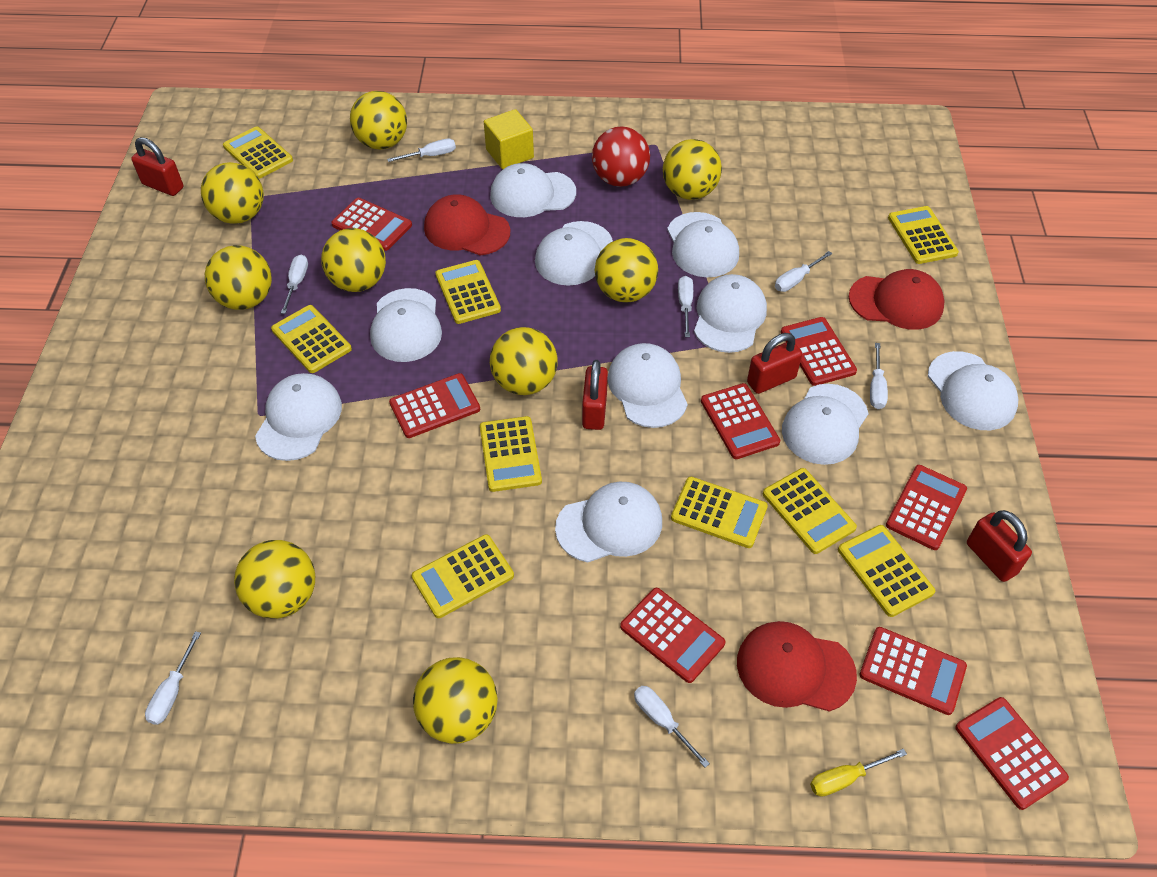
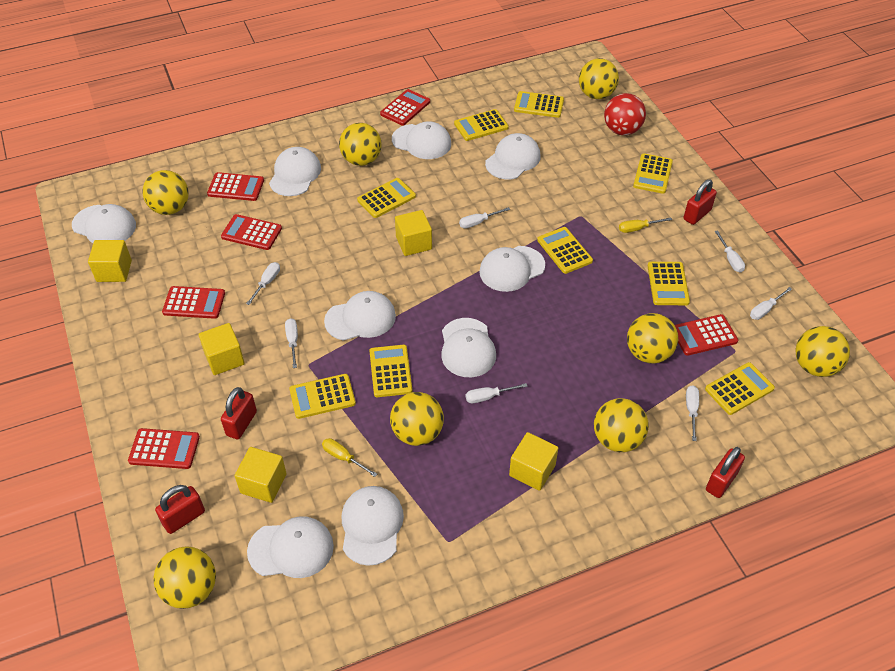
red calculator: 8 -> 6
red cap: 3 -> 0
white cap: 10 -> 9
yellow ball: 9 -> 8
yellow cube: 1 -> 5
yellow screwdriver: 1 -> 2

